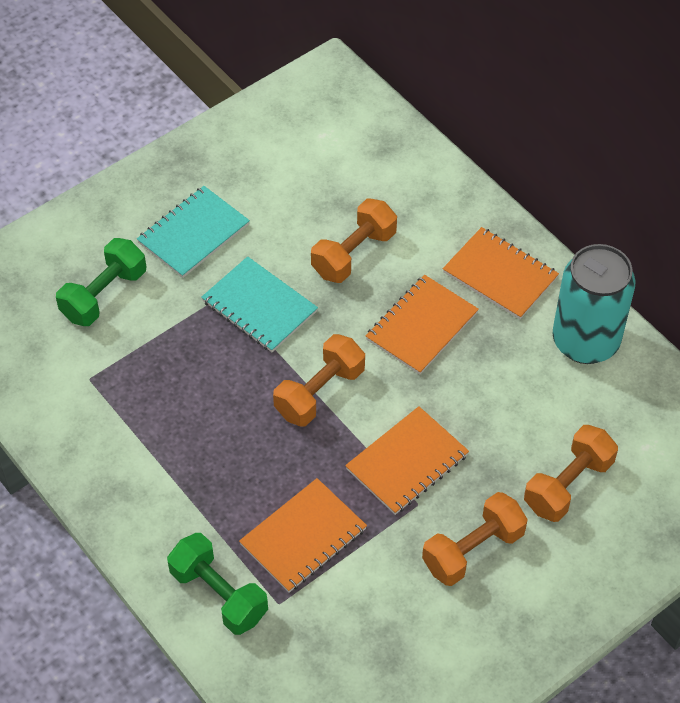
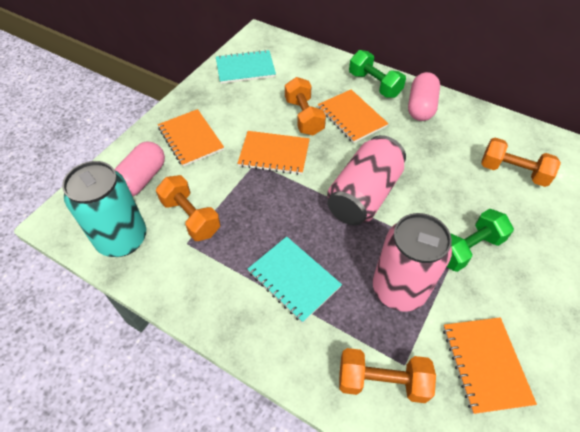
pink can: 0 -> 2
pink capsule: 0 -> 2

